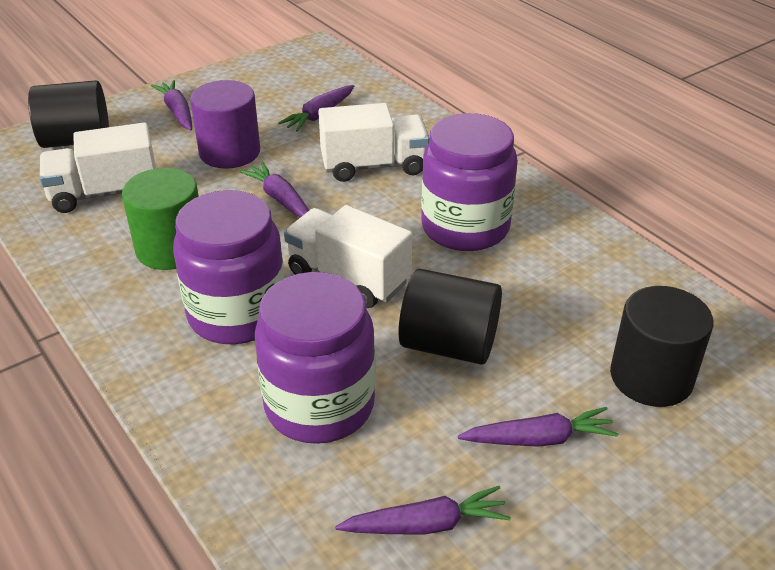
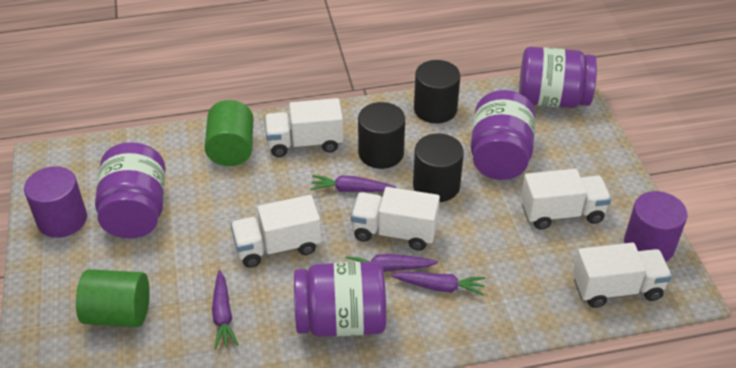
green cylinder: 1 -> 2
purple carrot: 5 -> 4
purple cylinder: 1 -> 2
purple jar: 3 -> 4
white truck: 3 -> 5

